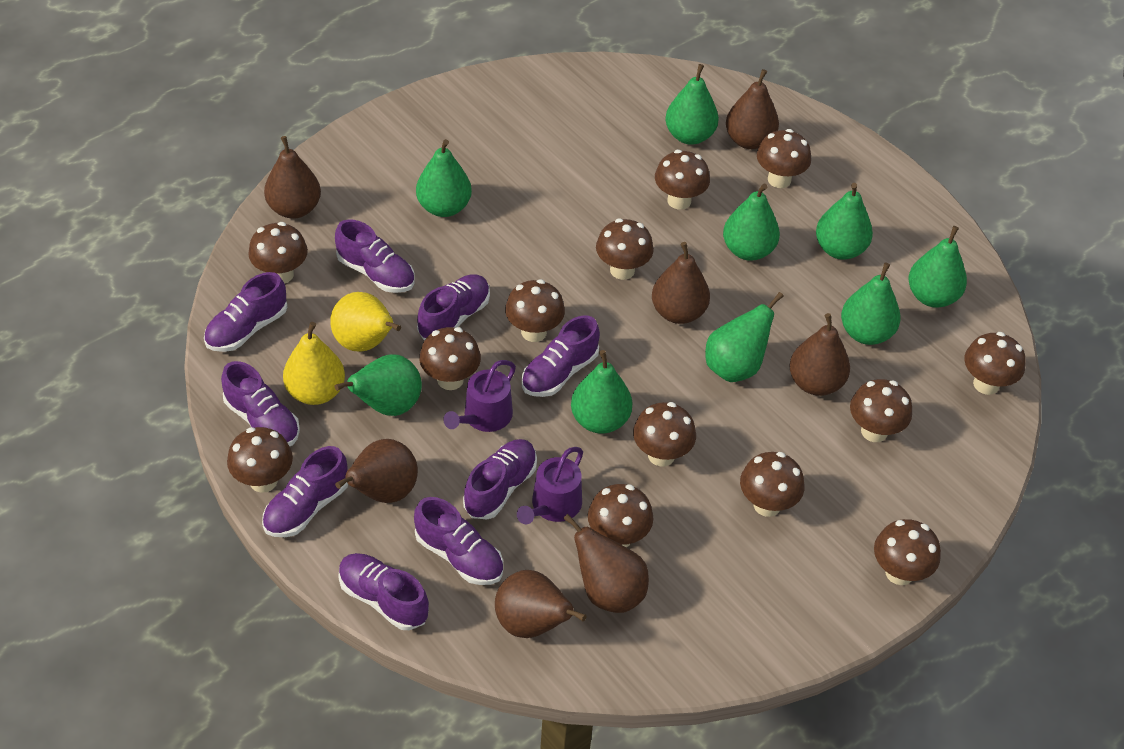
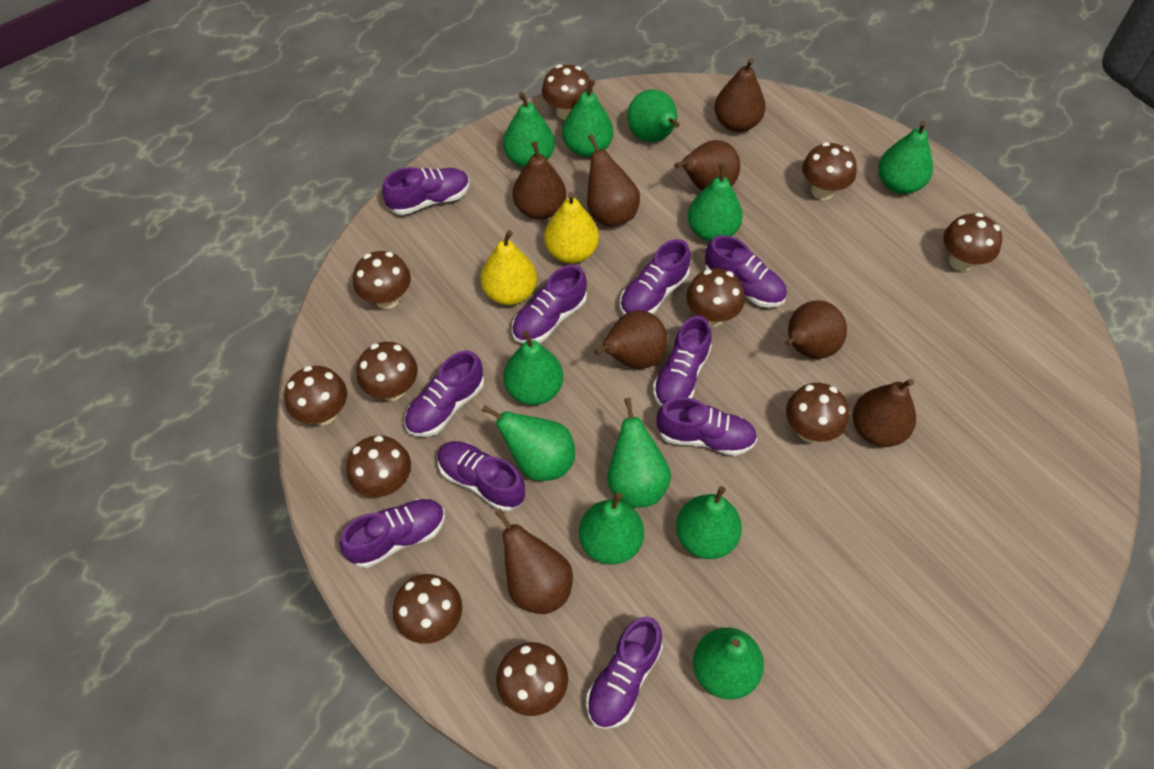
brown mushroom: 13 -> 11
brown pear: 7 -> 8
green pear: 9 -> 11
purple shoe: 9 -> 10
purple watering can: 2 -> 0

